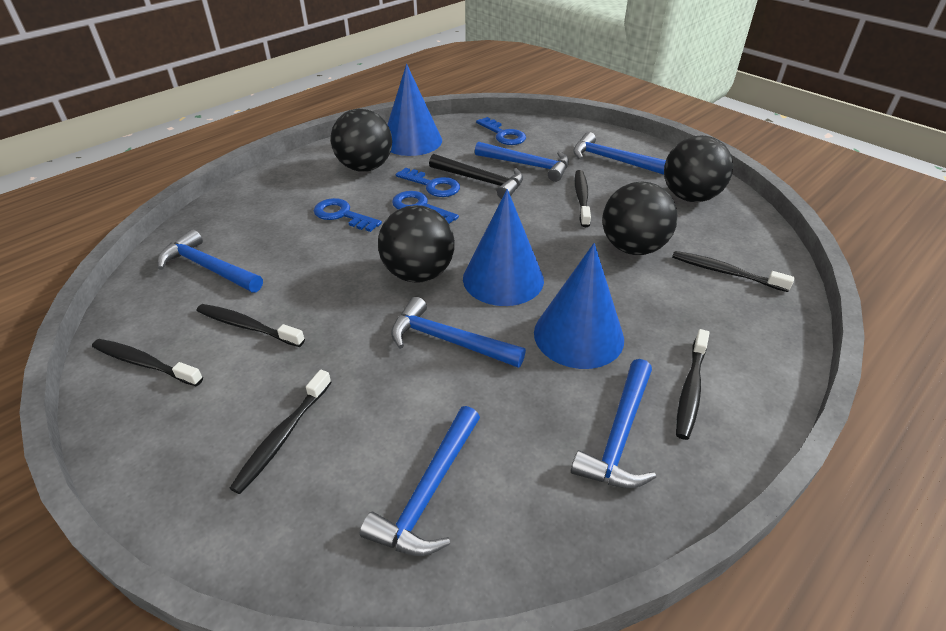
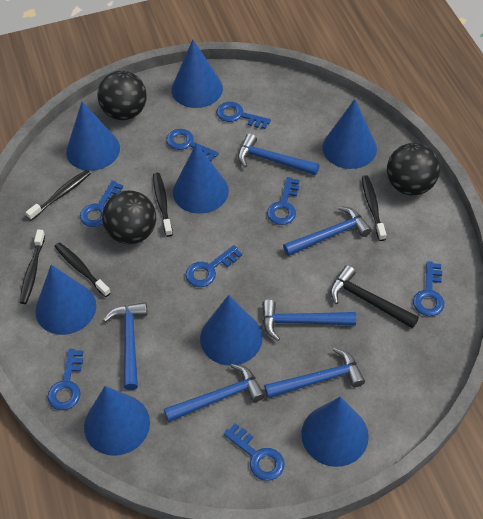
black ball: 4 -> 3
black toothbrush: 6 -> 5
blue cone: 3 -> 8
blue key: 4 -> 8

